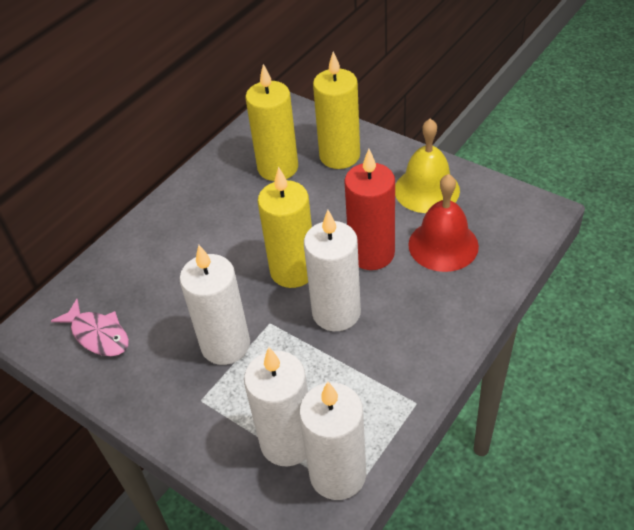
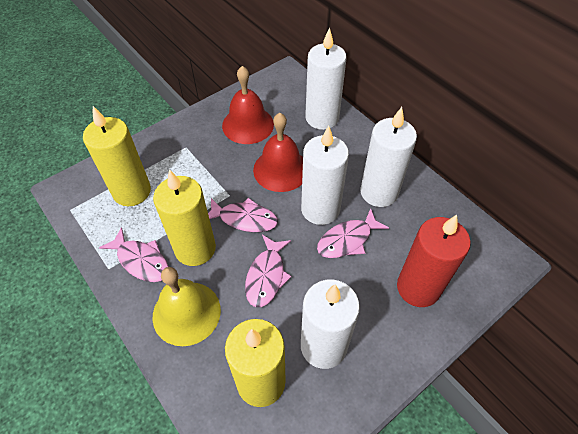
pink fish: 1 -> 4
red bell: 1 -> 2

